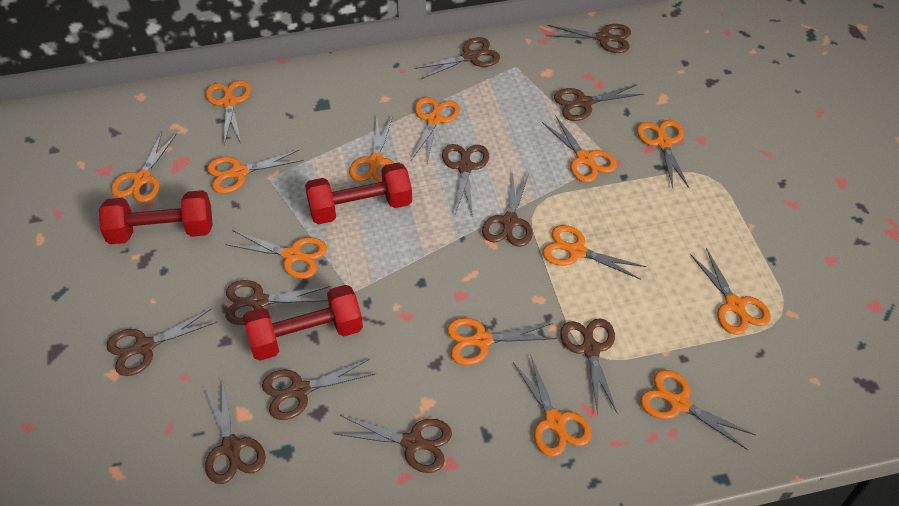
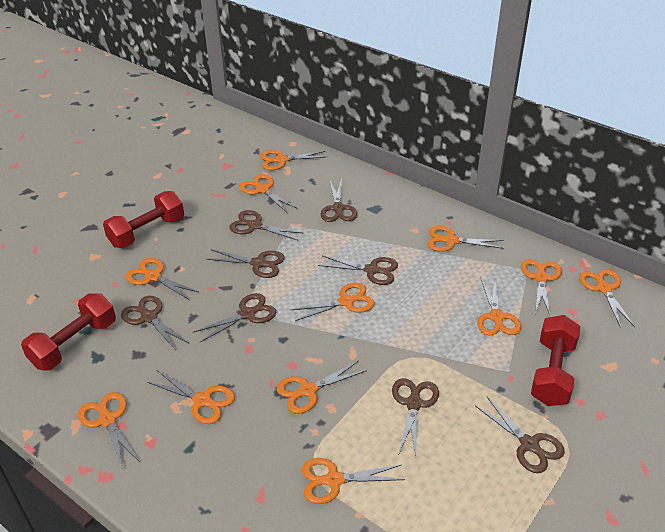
brown scissors: 11 -> 8
orange scissors: 13 -> 12

